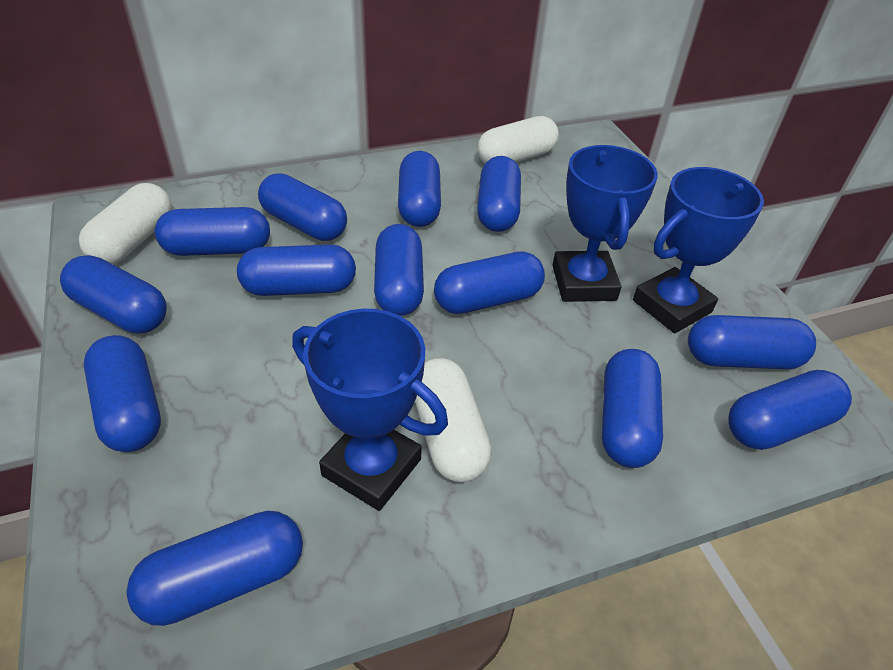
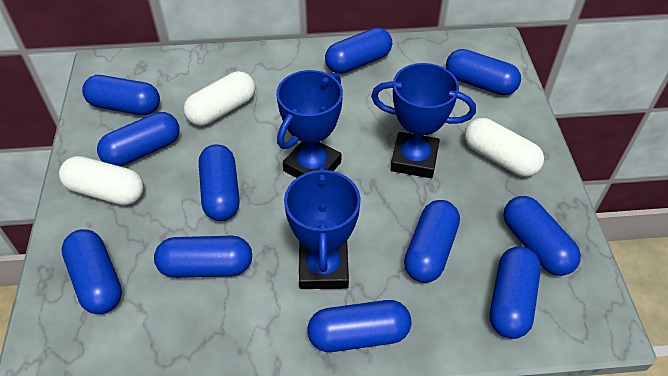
blue capsule: 13 -> 11

